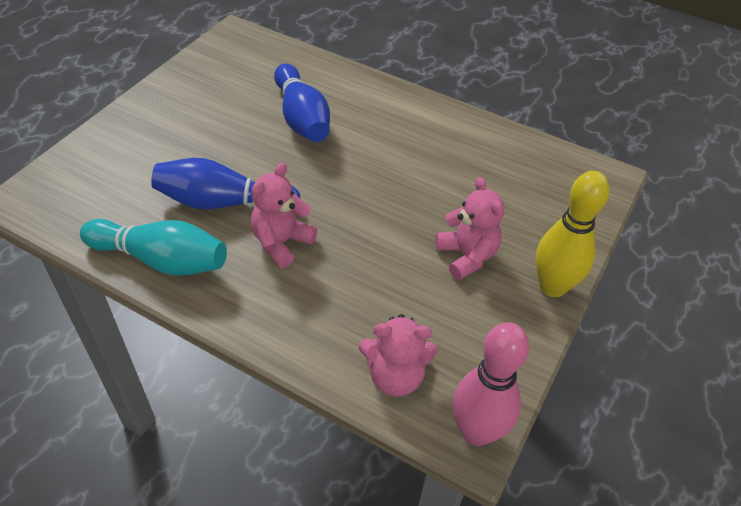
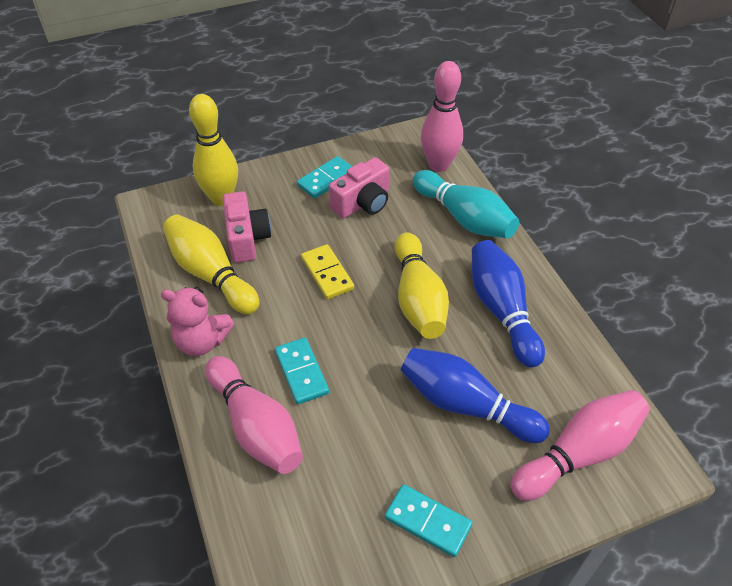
pink bowling pin: 1 -> 3
pink camera: 0 -> 2
pink teddy bear: 3 -> 1
turquoise domino: 0 -> 3
yellow bowling pin: 1 -> 3
yellow domino: 0 -> 1

